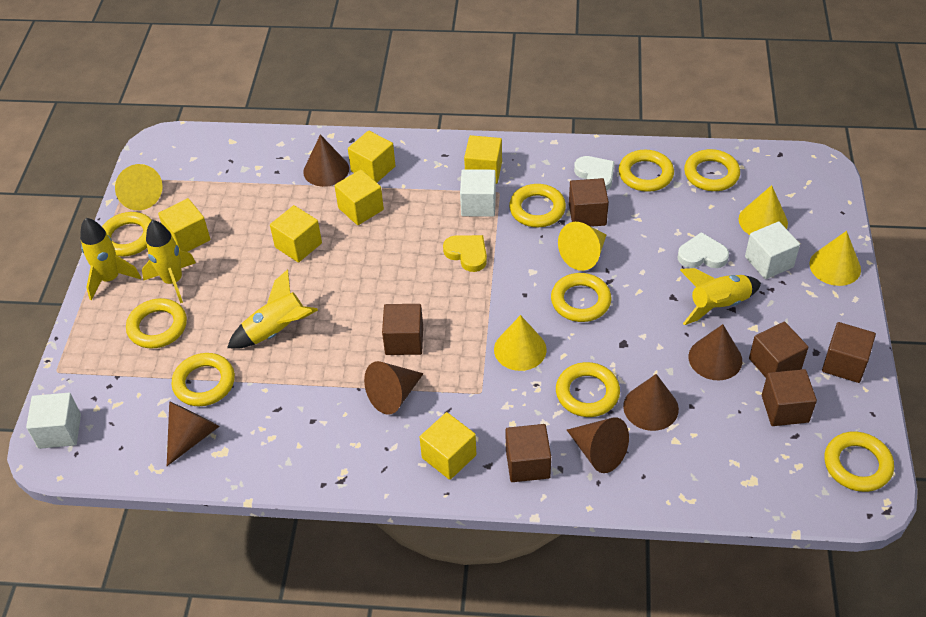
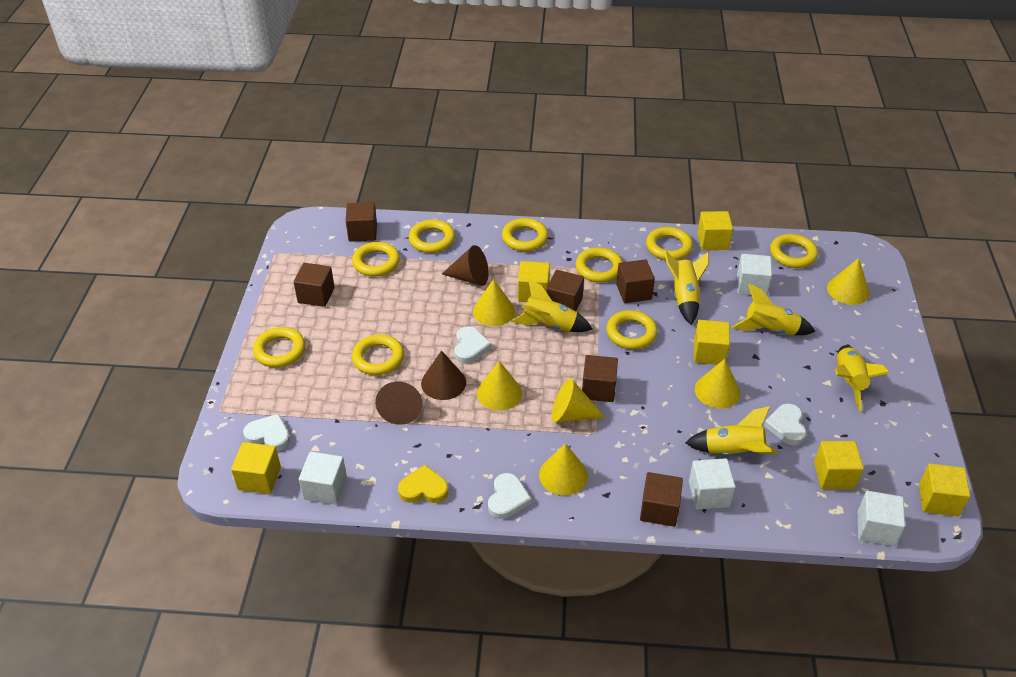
brown cone: 6 -> 3
white cube: 3 -> 4
white heart: 2 -> 4
yellow cone: 5 -> 6
yellow rocket: 4 -> 5

